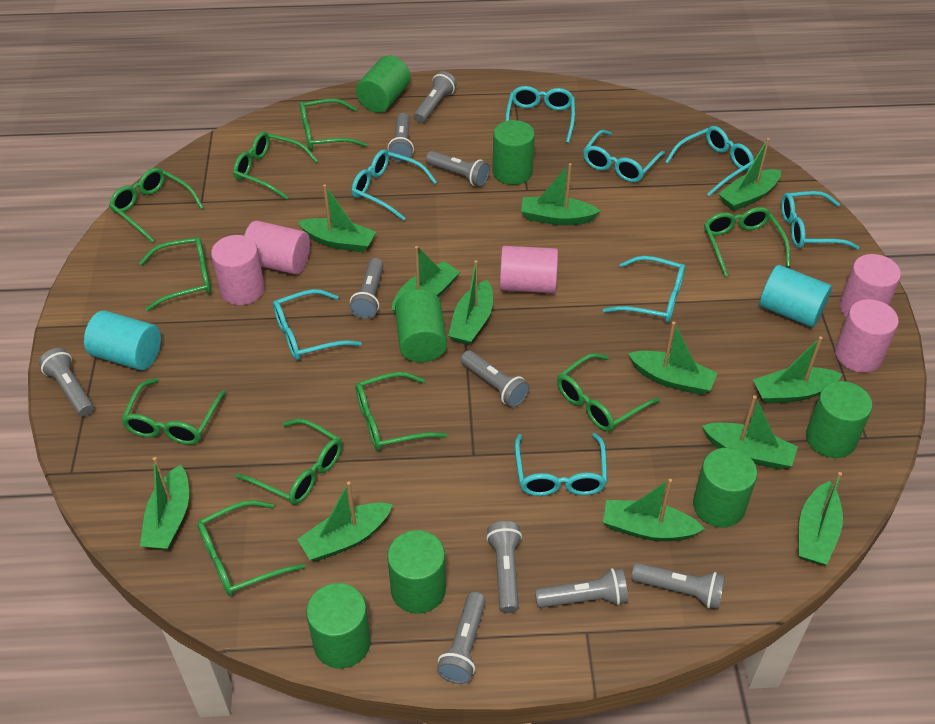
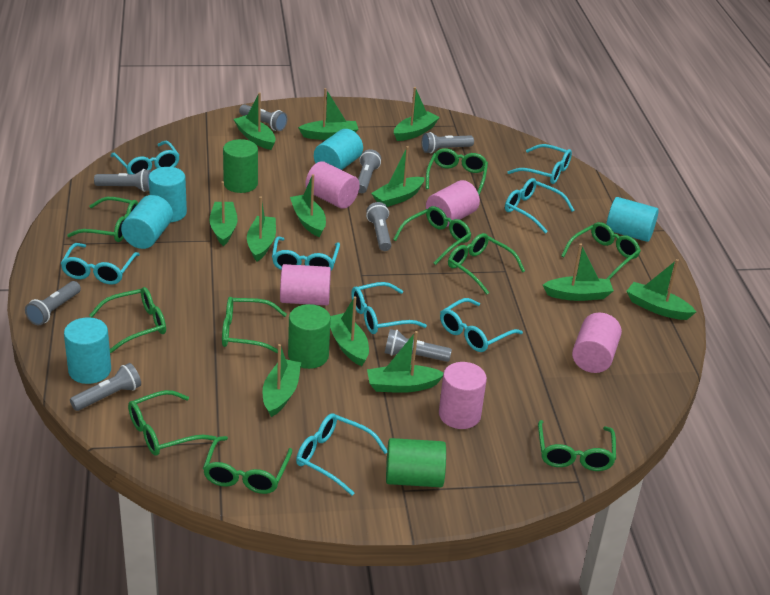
green cylinder: 7 -> 3
grey flashlight: 10 -> 8
turquoise cylinder: 2 -> 5

